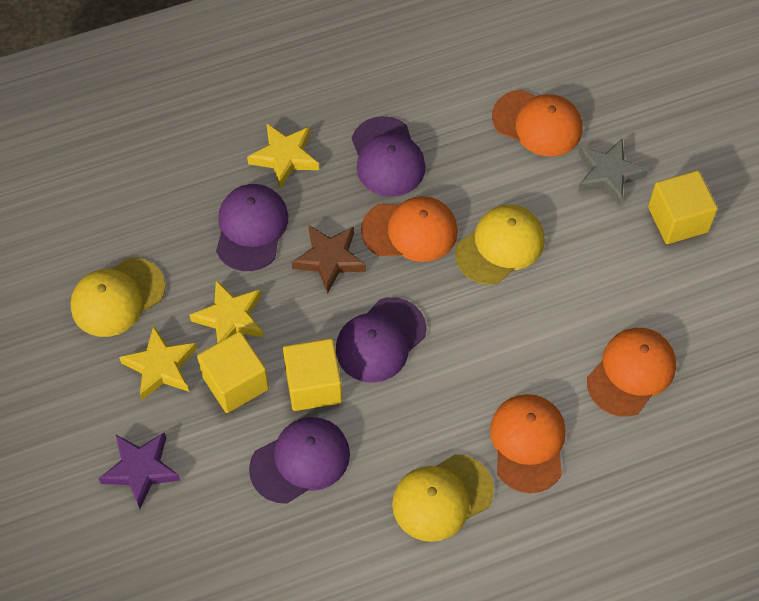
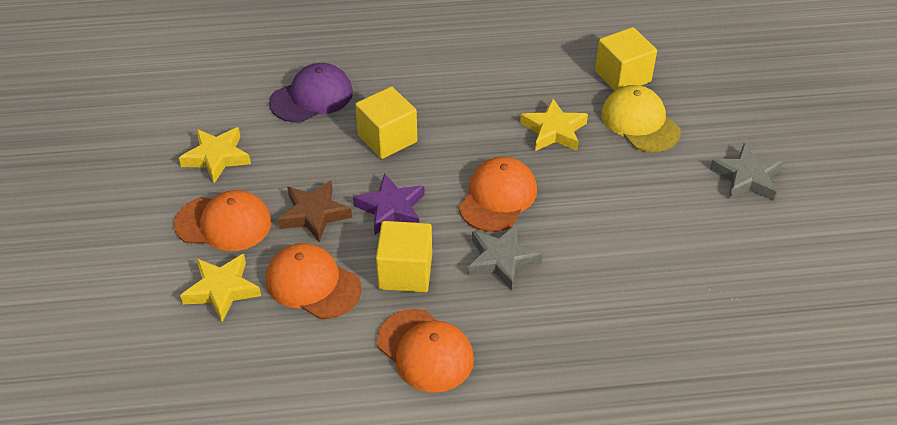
grey star: 1 -> 2
purple cap: 4 -> 1
yellow cap: 3 -> 1

